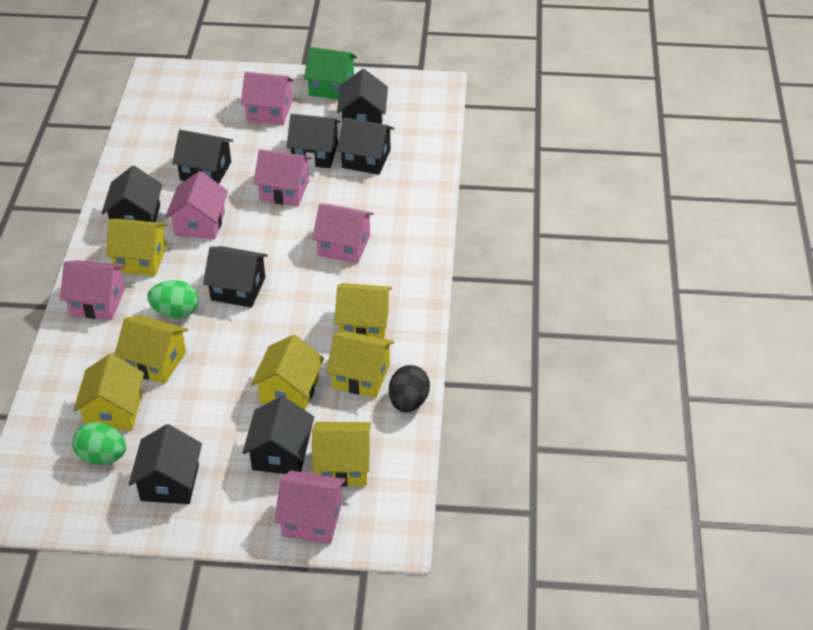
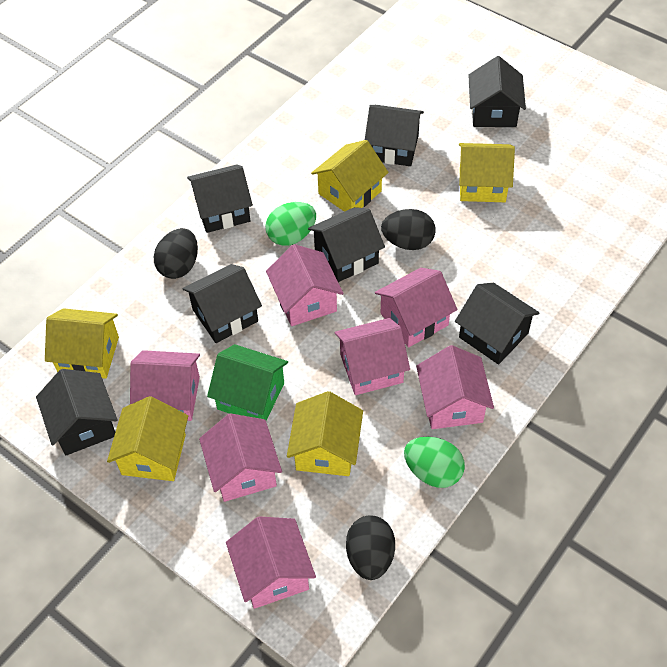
black egg: 1 -> 3
black house: 8 -> 7
pink house: 6 -> 7
yellow house: 7 -> 5

